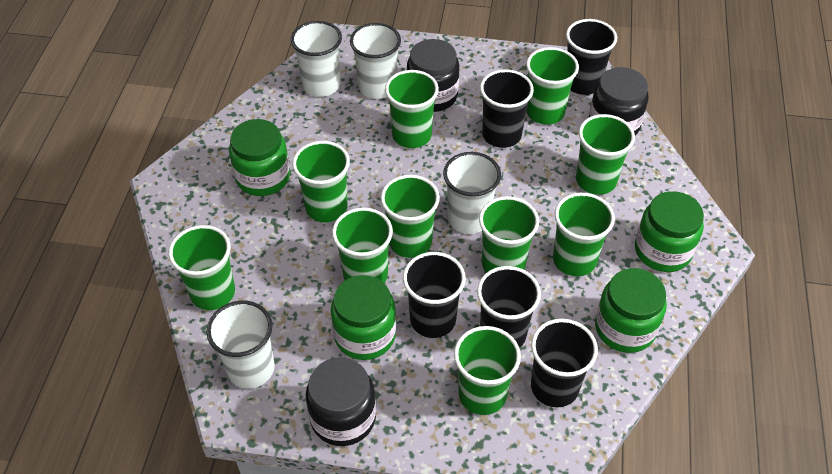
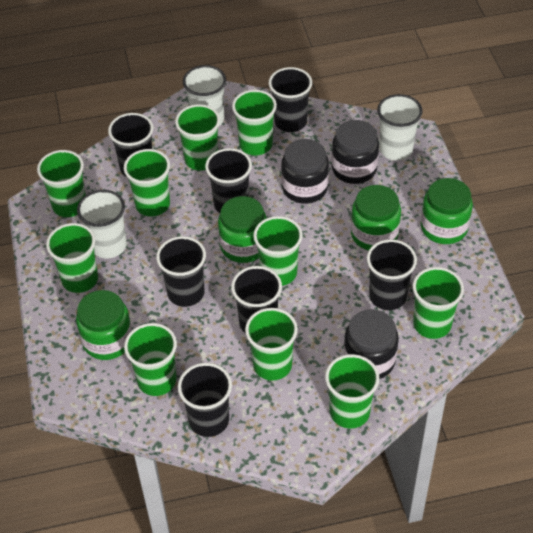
black cup: 5 -> 7
white cup: 4 -> 3

